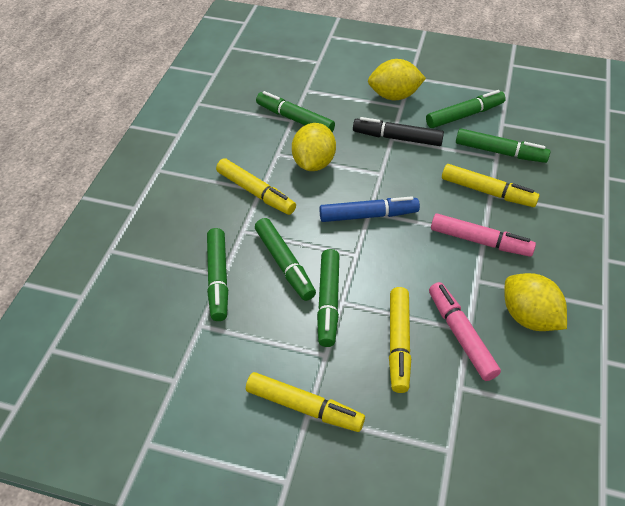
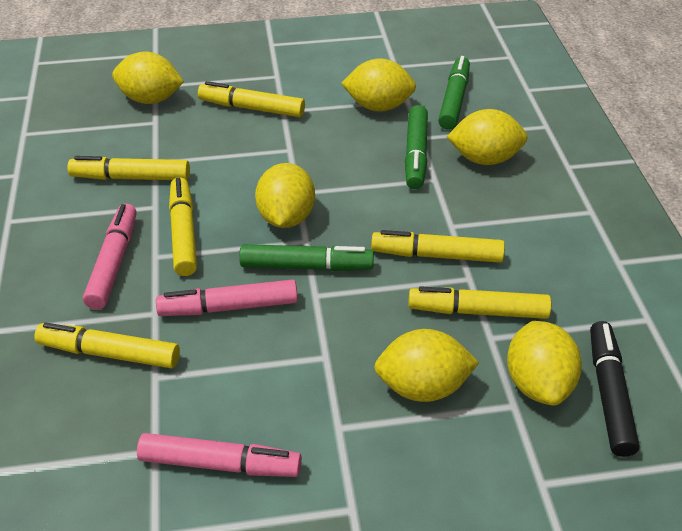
blue marker: 1 -> 0
green marker: 6 -> 3
pink marker: 2 -> 3
yellow lemon: 3 -> 6
yellow marker: 4 -> 6

